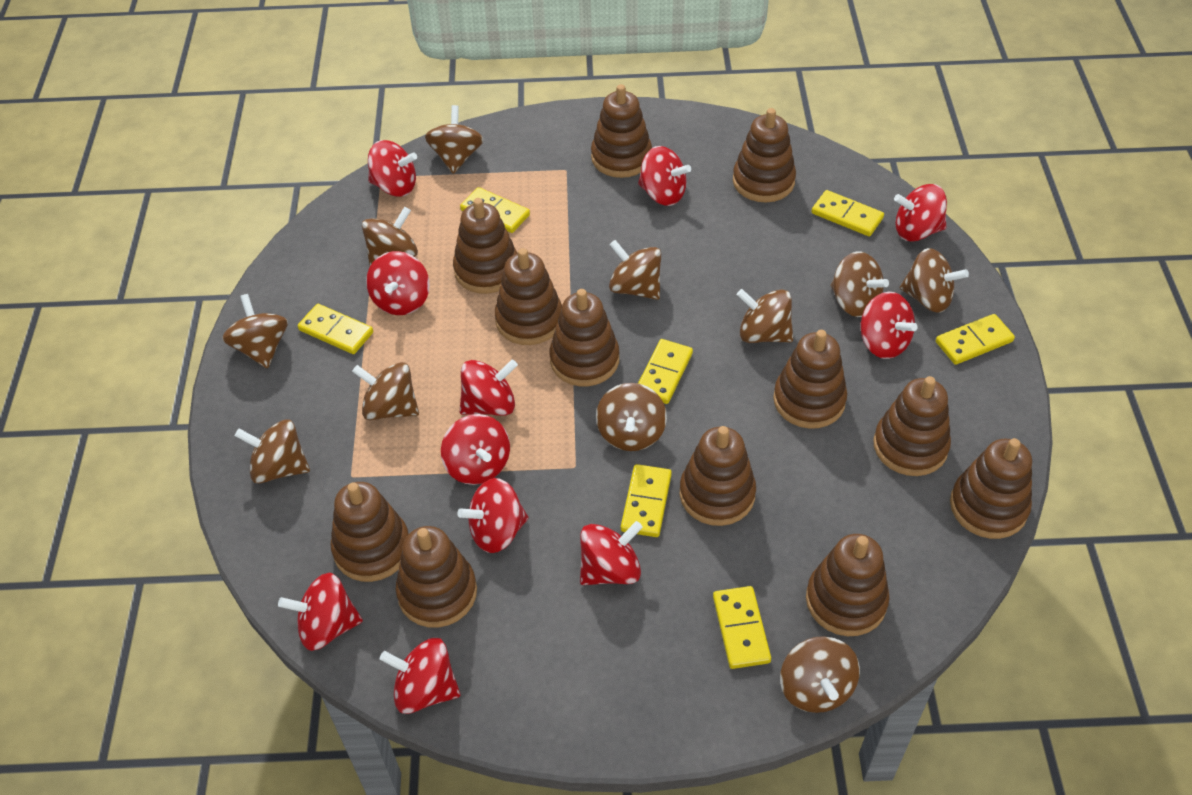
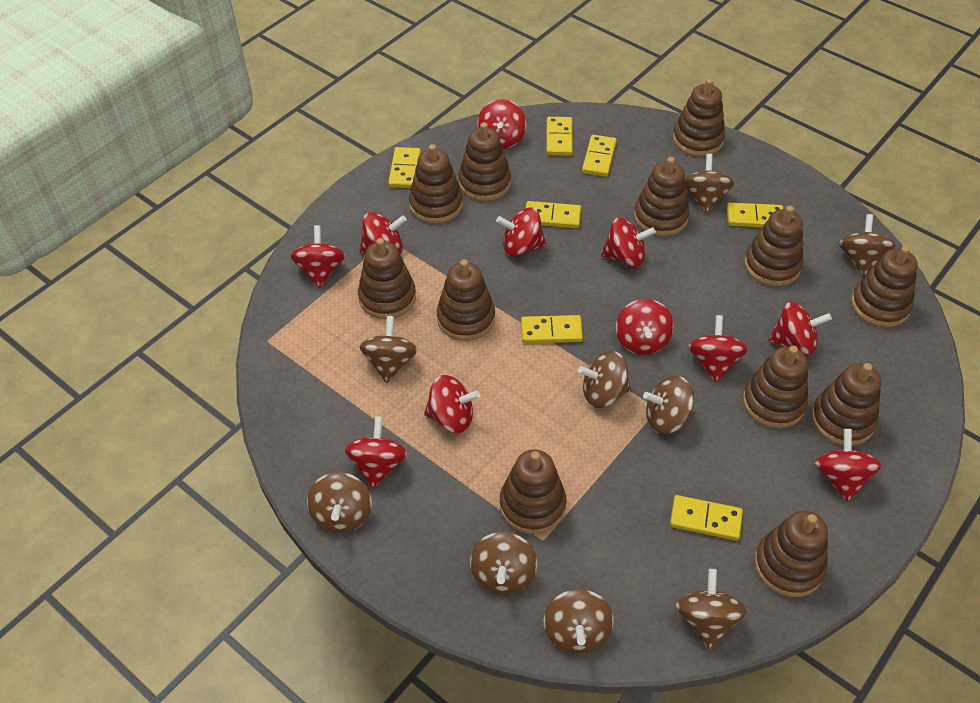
brown spinning top: 11 -> 9

